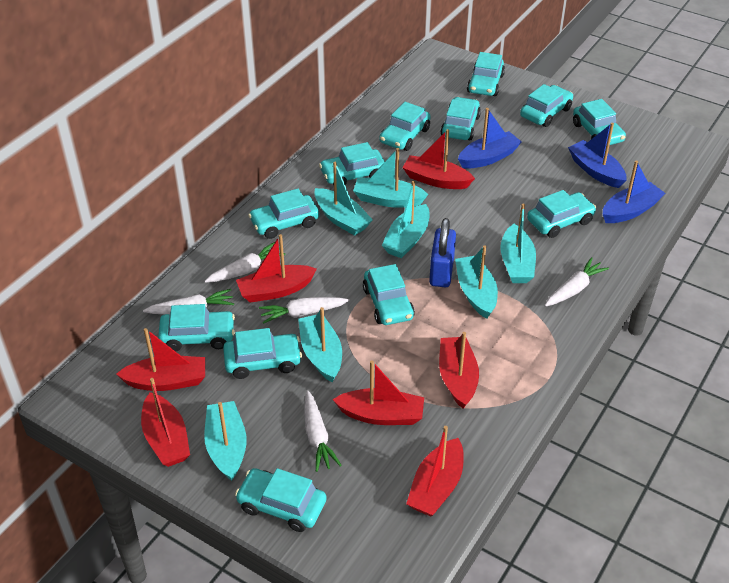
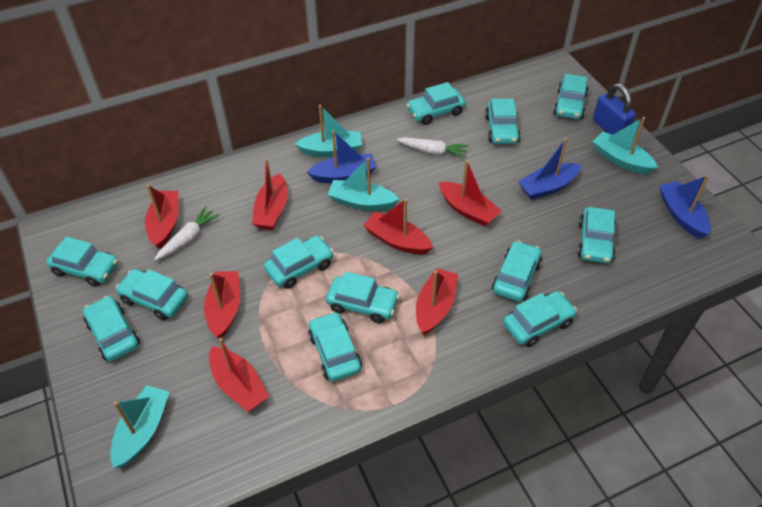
turquoise boat: 7 -> 4
white carrot: 5 -> 2

